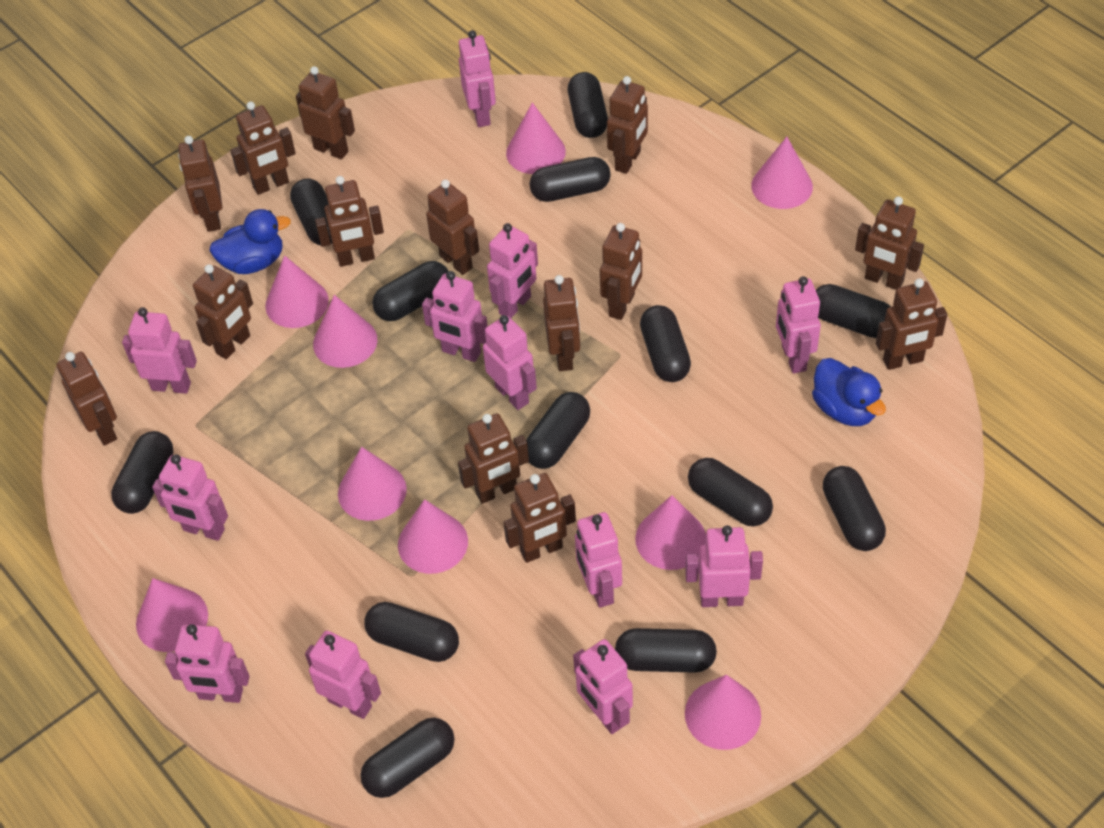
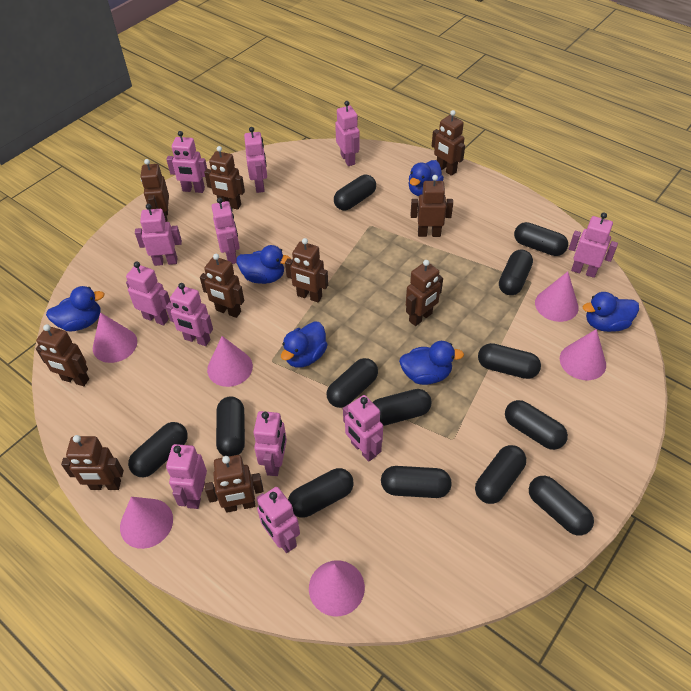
blue duck: 2 -> 6
brown robot: 14 -> 10
pink cone: 9 -> 6

